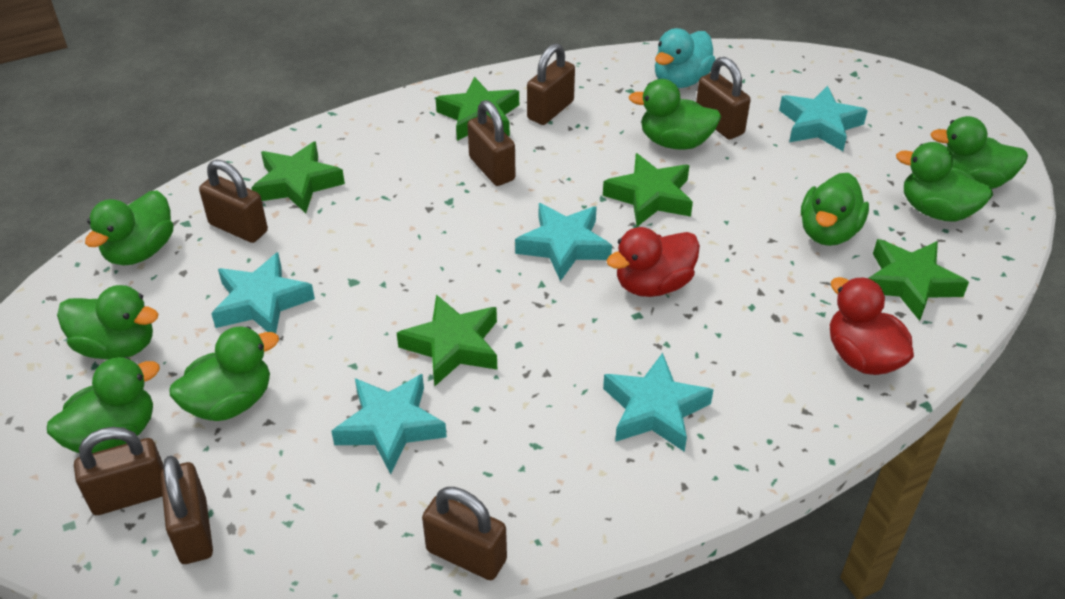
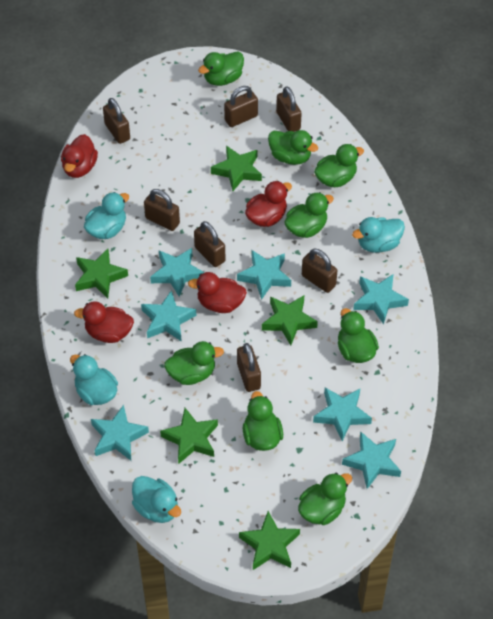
red duck: 2 -> 4
turquoise duck: 1 -> 4
turquoise star: 5 -> 7

